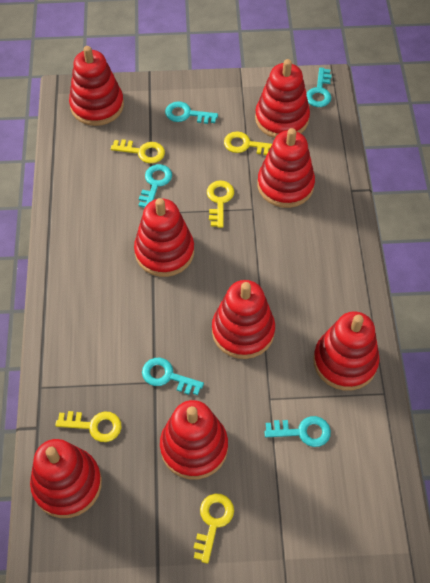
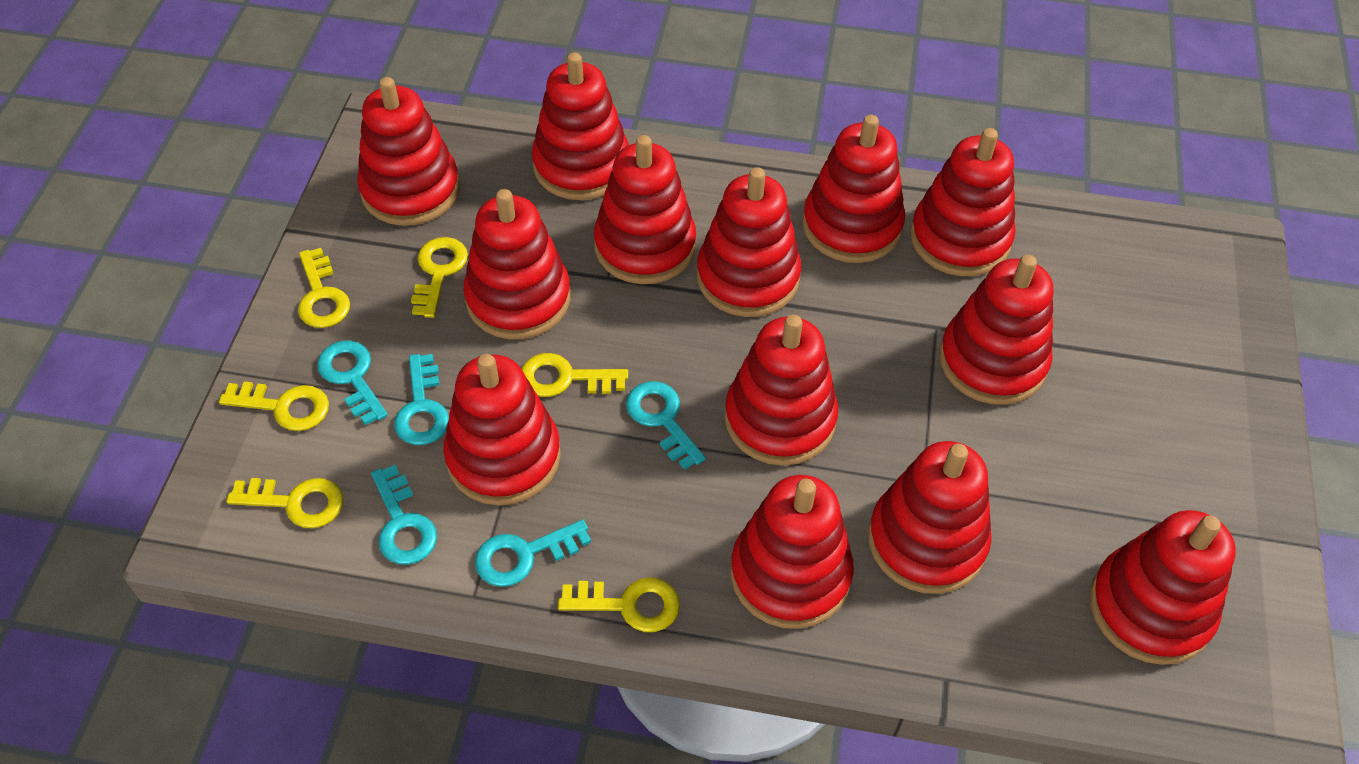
red stacking toy: 8 -> 13
yellow key: 5 -> 6

